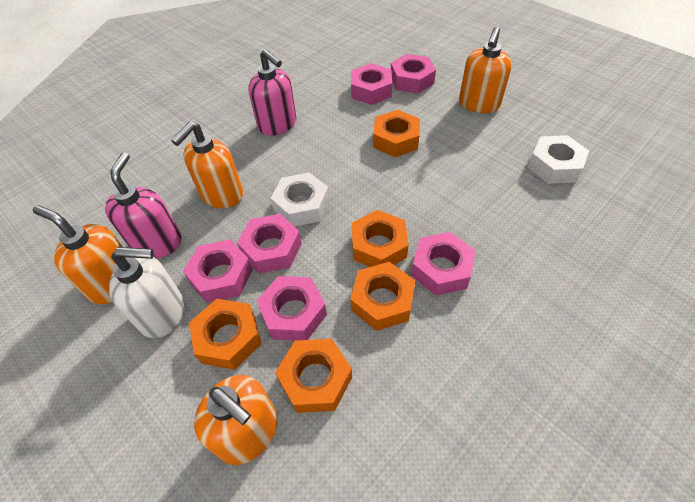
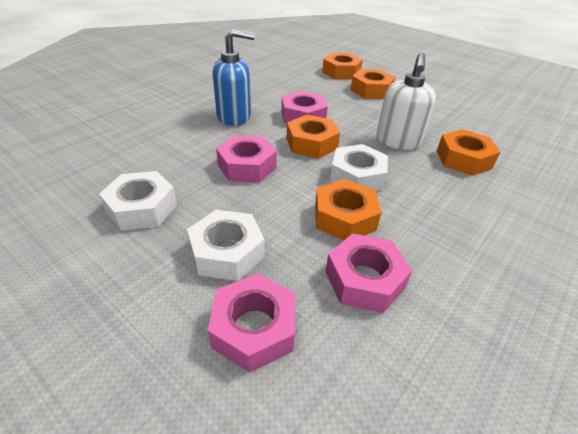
blue soap dispenser: 0 -> 1
orange soap dispenser: 4 -> 0
pink nut: 6 -> 4
pink soap dispenser: 2 -> 0
white nut: 2 -> 3

